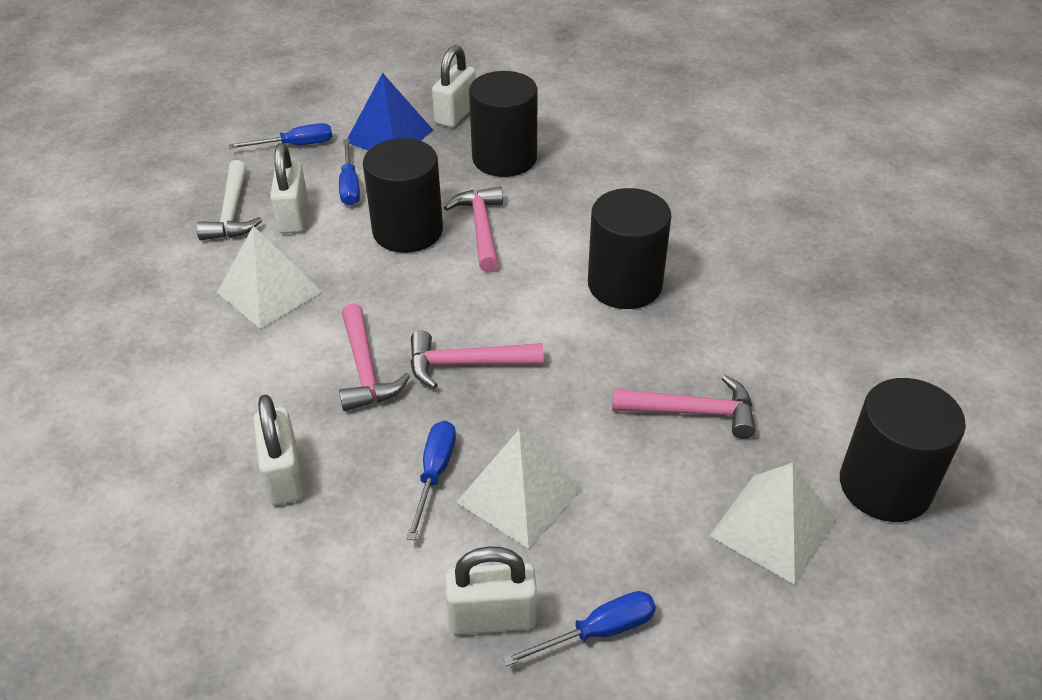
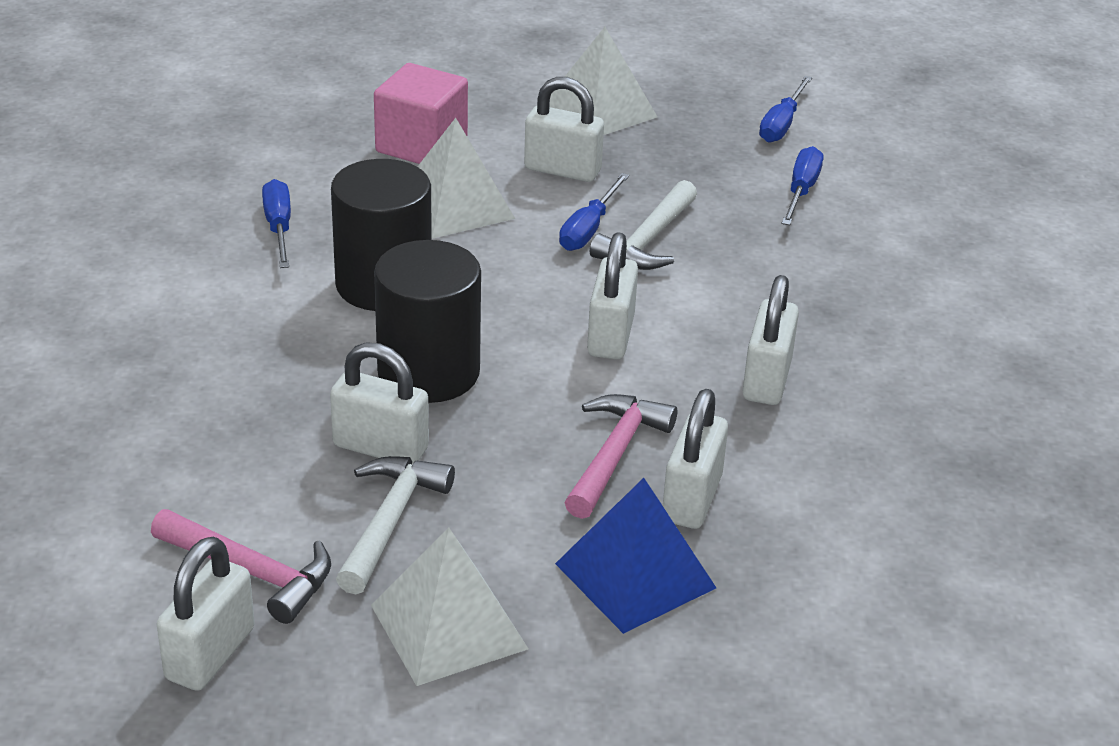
black cylinder: 4 -> 2
pink cube: 0 -> 1
pink hammer: 4 -> 2
white hammer: 1 -> 2
white padlock: 4 -> 6

